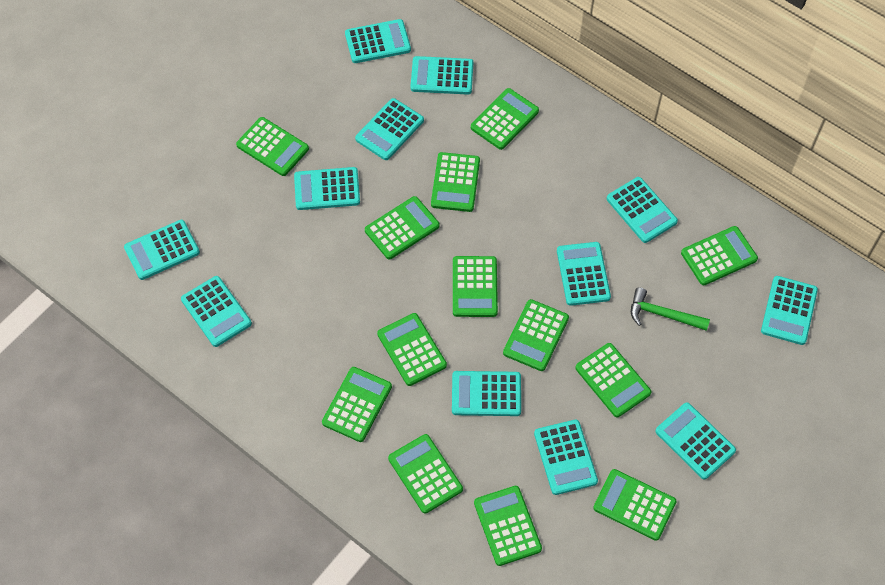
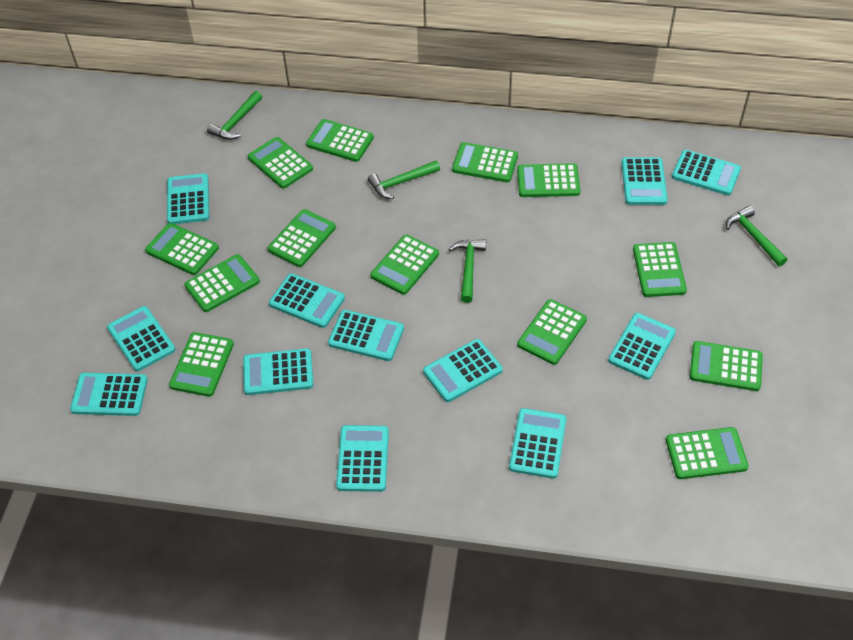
green hammer: 1 -> 4

